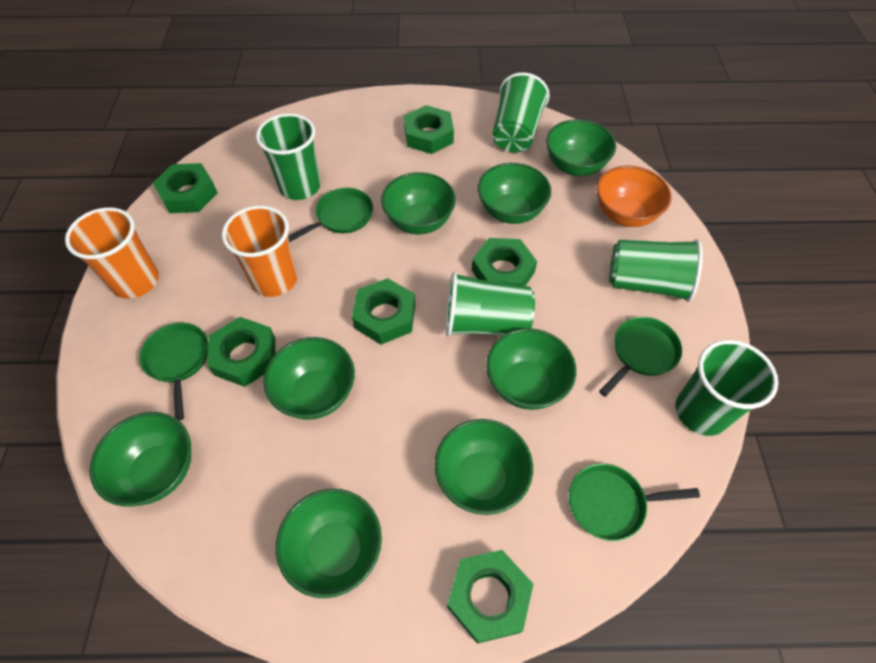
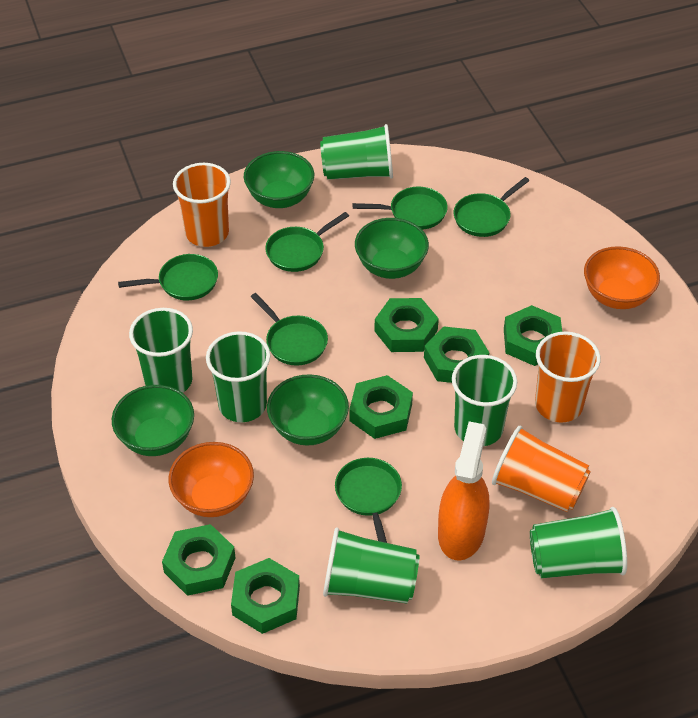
green bowl: 8 -> 4
green cup: 5 -> 6
green pan: 4 -> 6
orange bowl: 1 -> 2
orange cup: 2 -> 3
orange spray bottle: 0 -> 1

